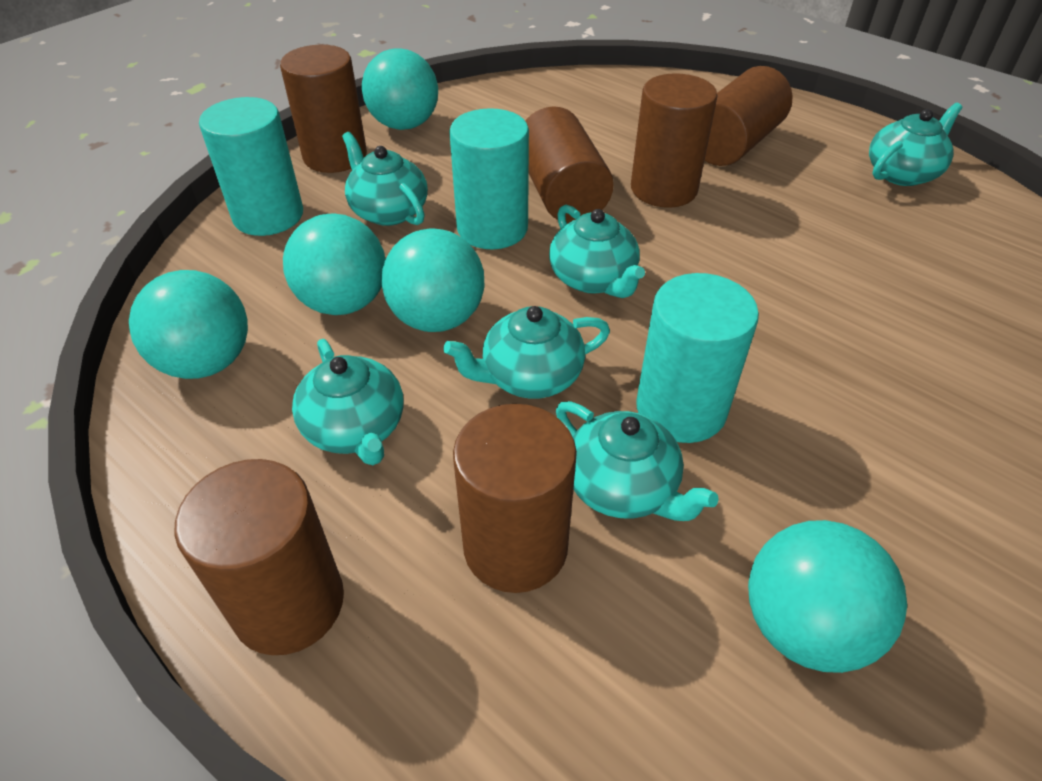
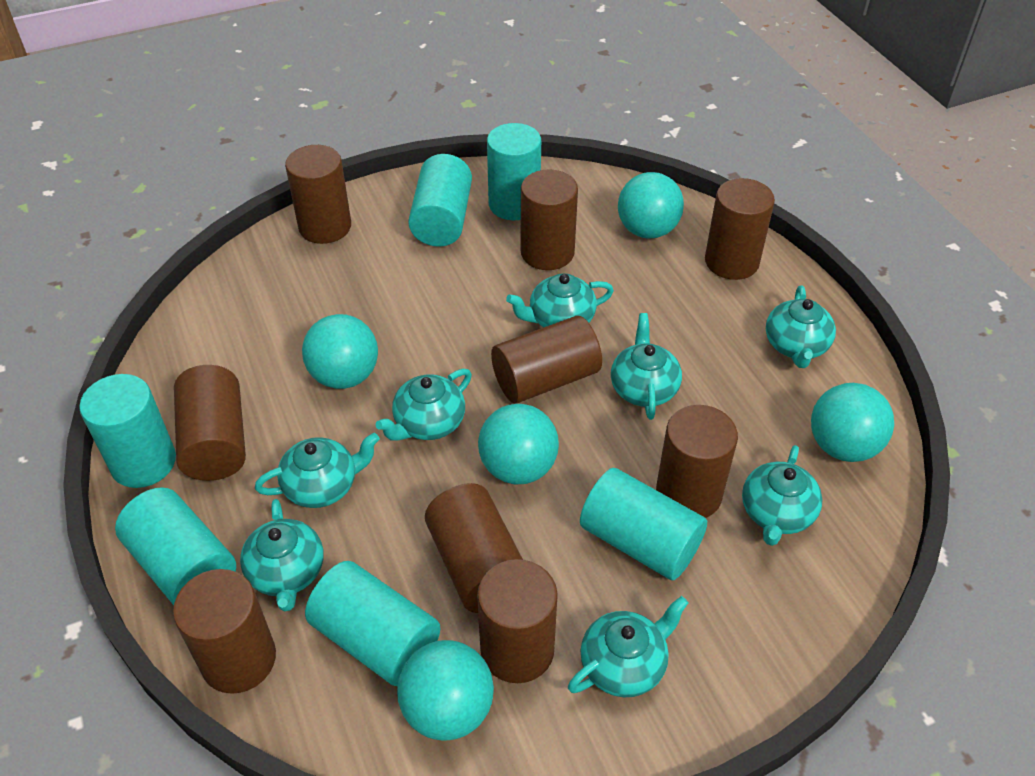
brown cylinder: 6 -> 9
turquoise cylinder: 3 -> 6
turquoise teapot: 6 -> 8

